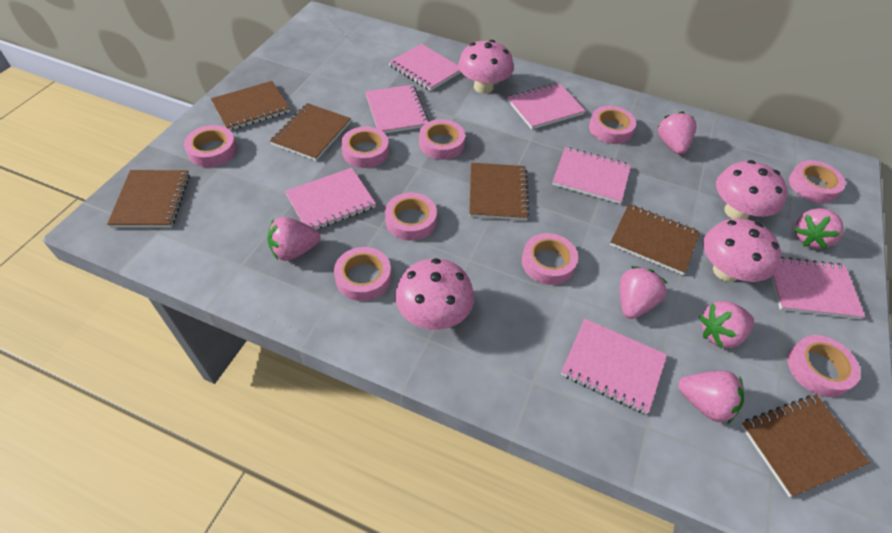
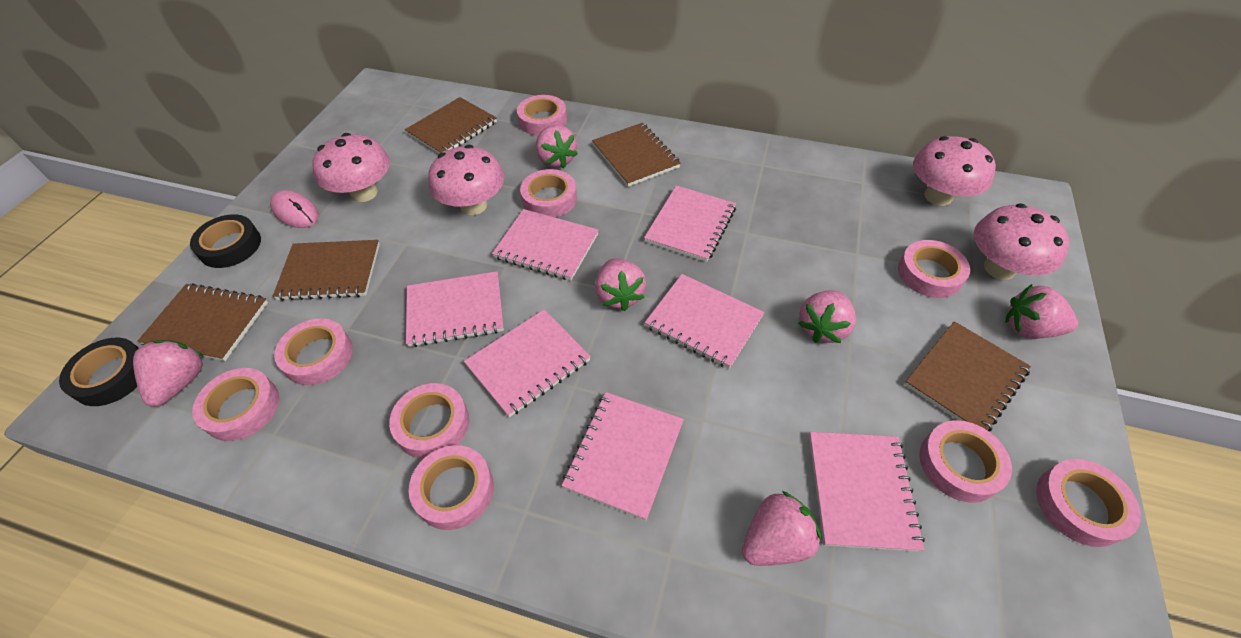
black tape: 0 -> 2
brown notebook: 6 -> 5
pink mouse: 0 -> 1

